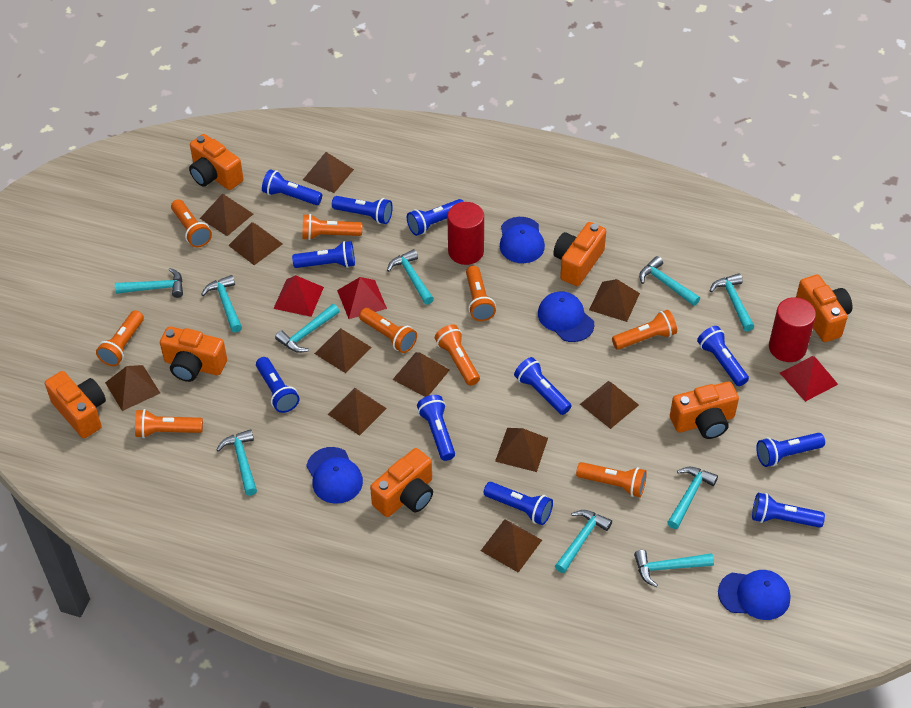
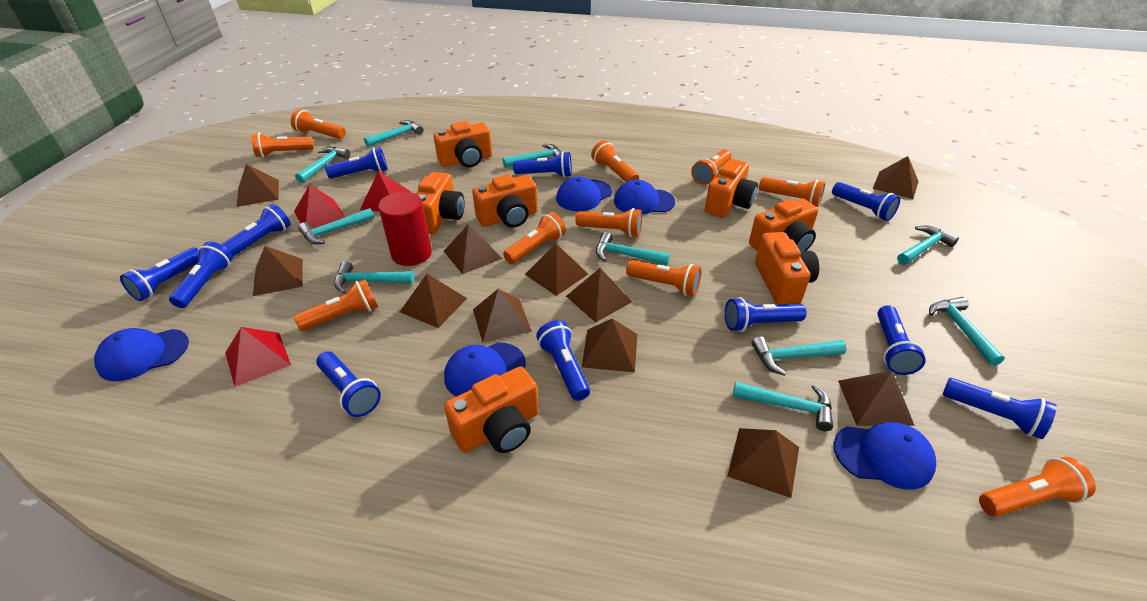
blue cap: 4 -> 5
orange flashlight: 9 -> 10
red cylinder: 2 -> 1

